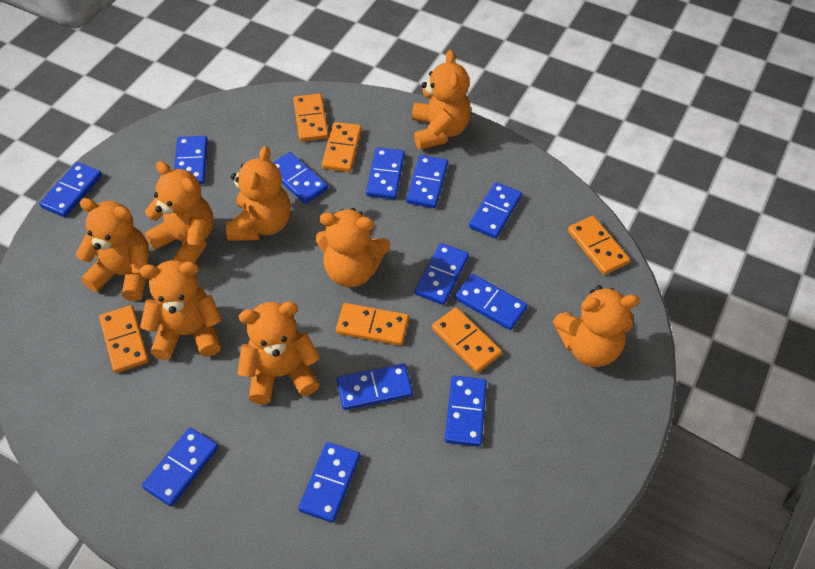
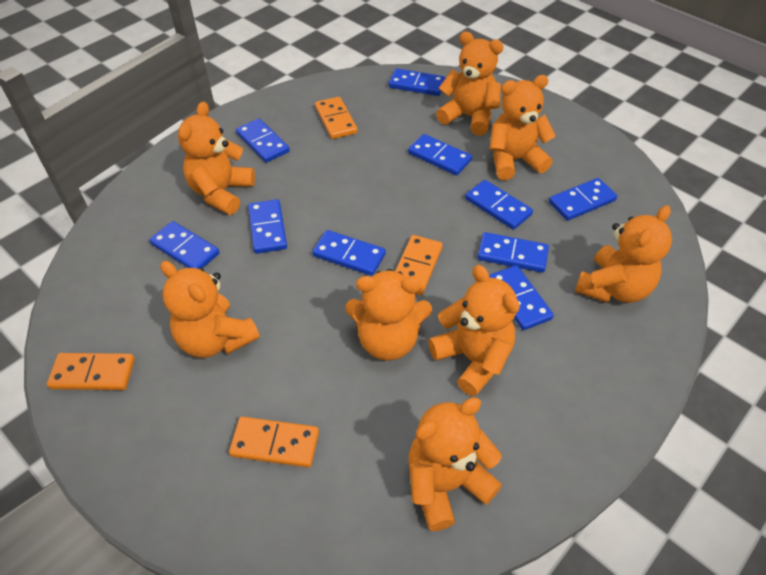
blue domino: 12 -> 10
orange domino: 6 -> 4

